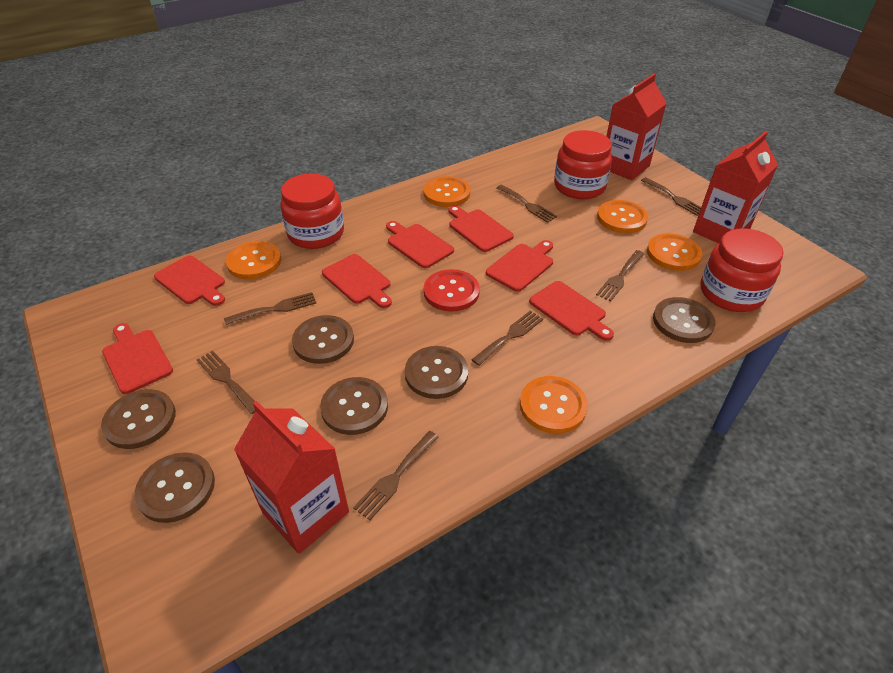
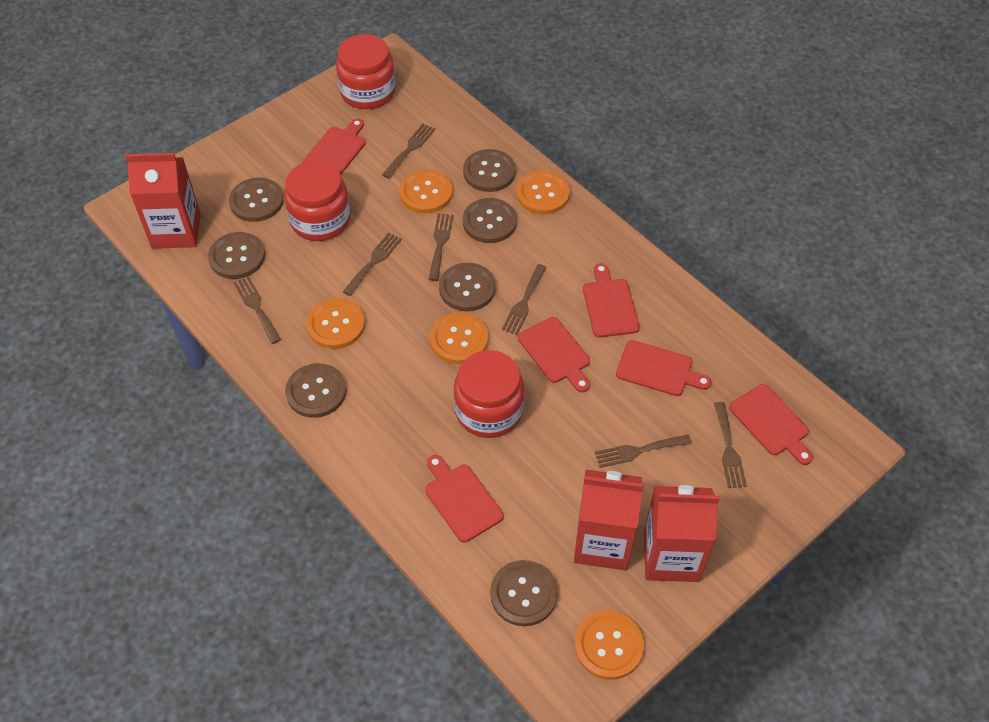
brown button: 6 -> 7
red button: 1 -> 0
red cutting board: 7 -> 6

